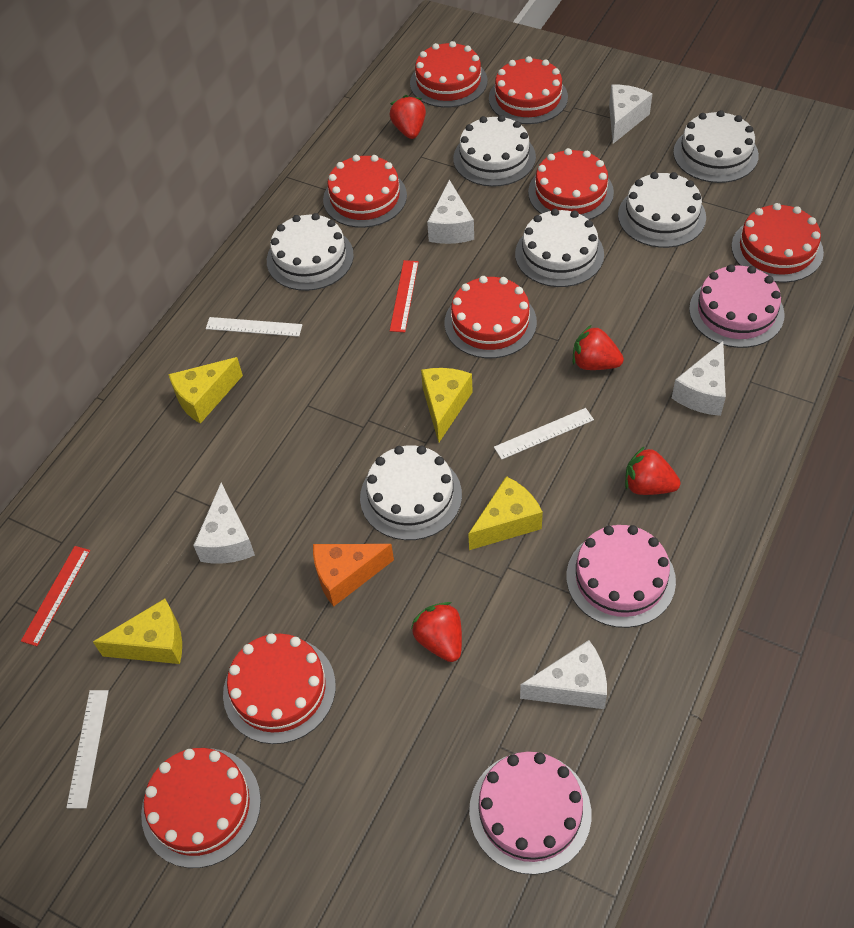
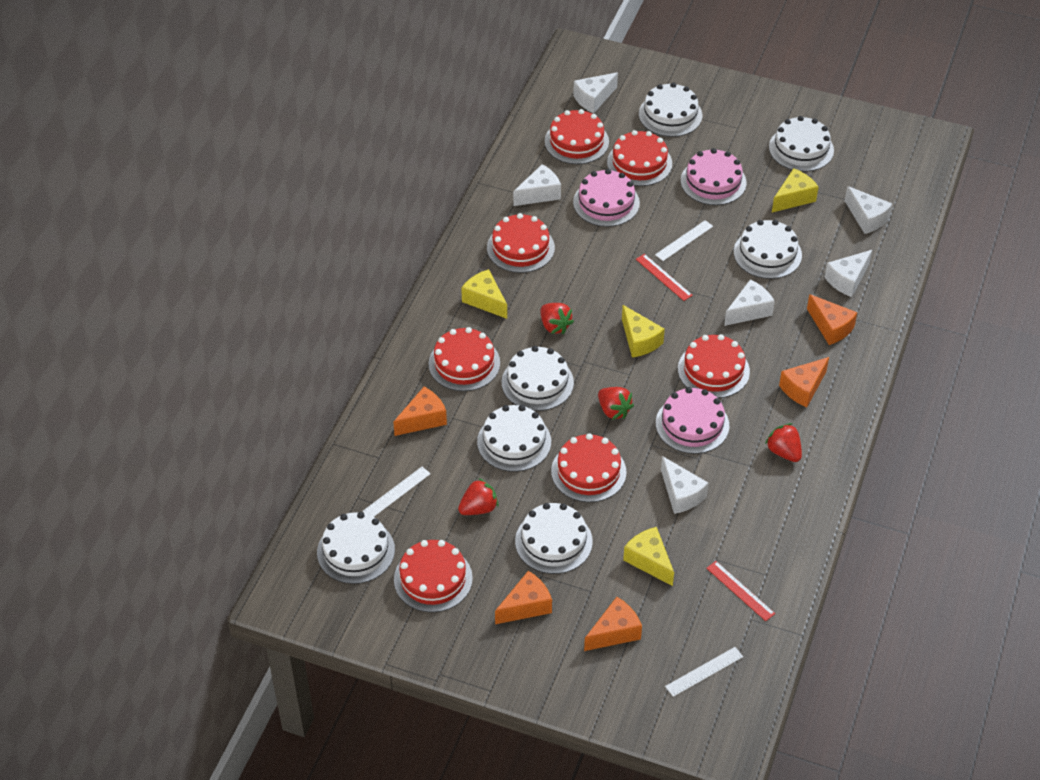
orange cheese: 1 -> 5
red cake: 8 -> 7
white cake: 6 -> 7
white cheese: 5 -> 6

